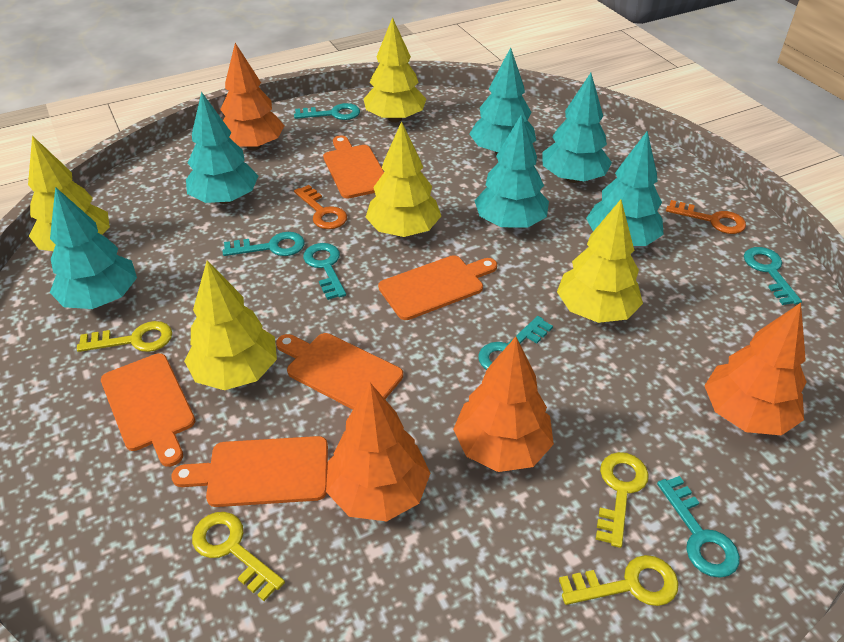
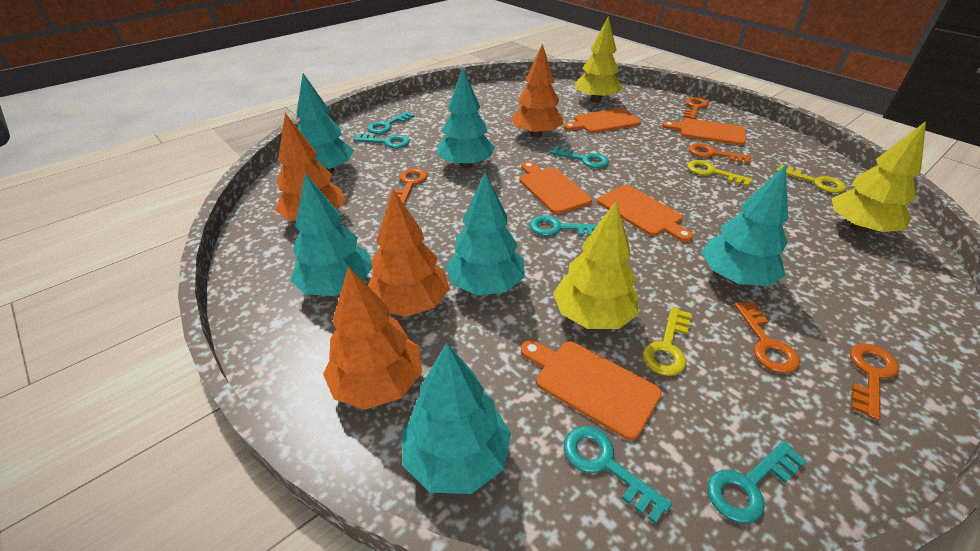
orange key: 2 -> 5
yellow key: 4 -> 3
yellow tree: 5 -> 3

